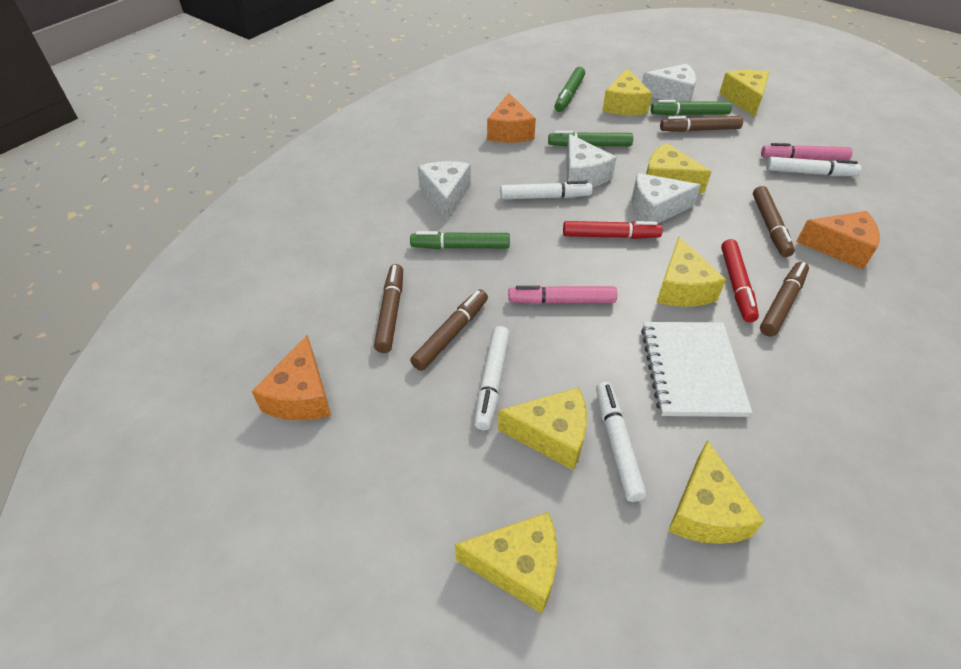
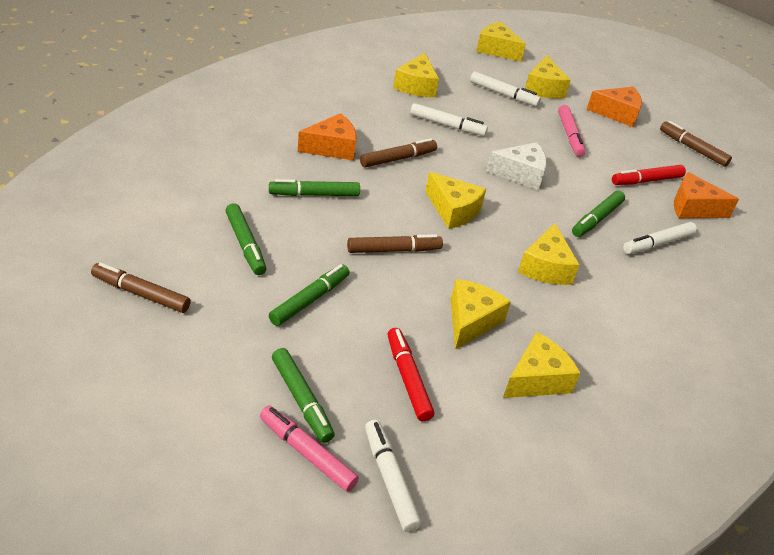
brown marker: 5 -> 4
green marker: 4 -> 5
white cheese: 4 -> 1
white notebook: 1 -> 0

